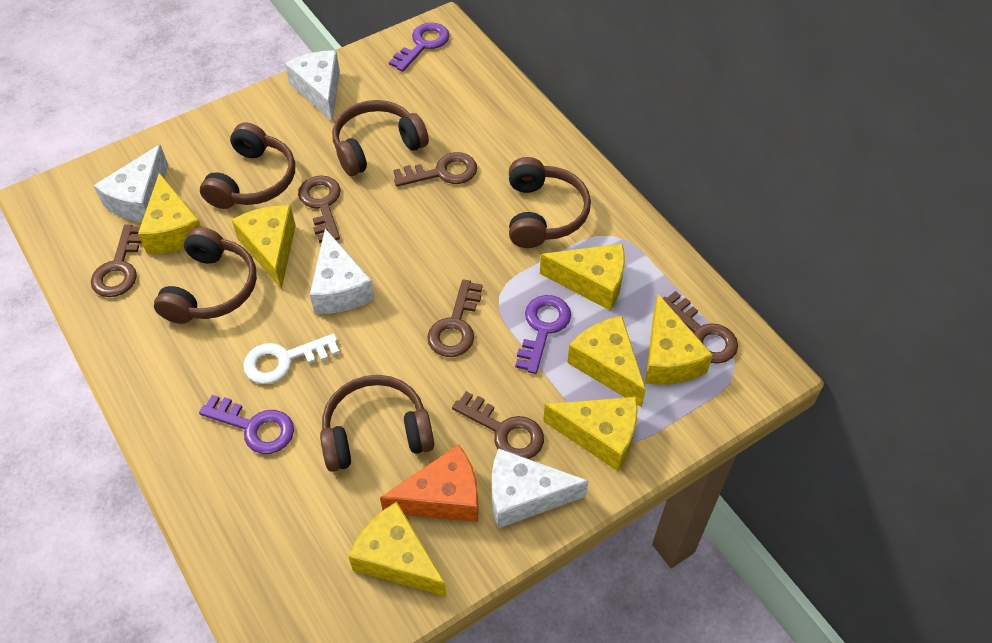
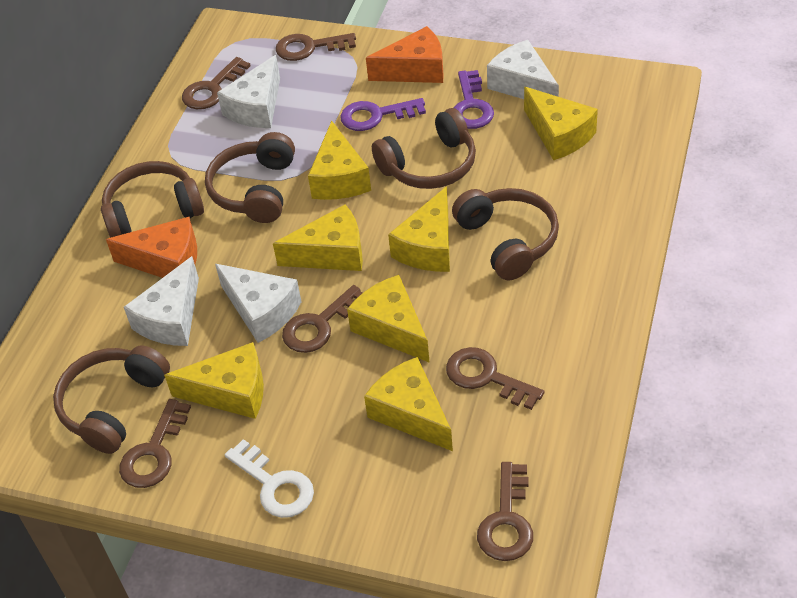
orange cheese: 1 -> 2
purple key: 3 -> 2

